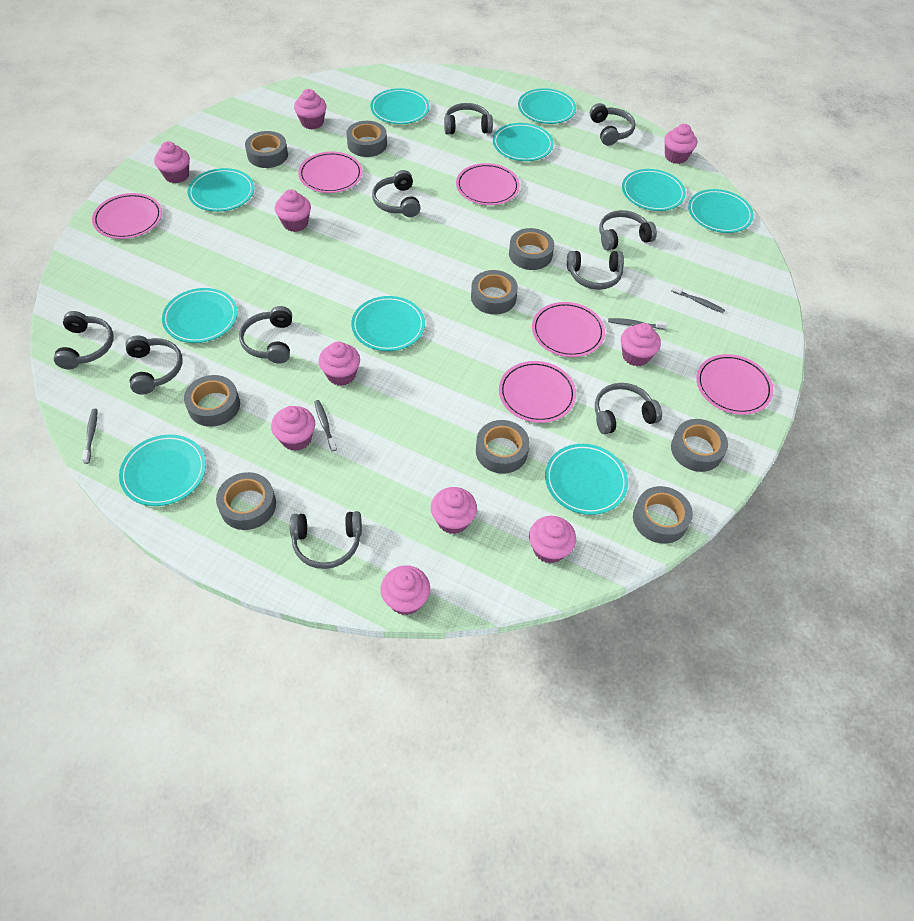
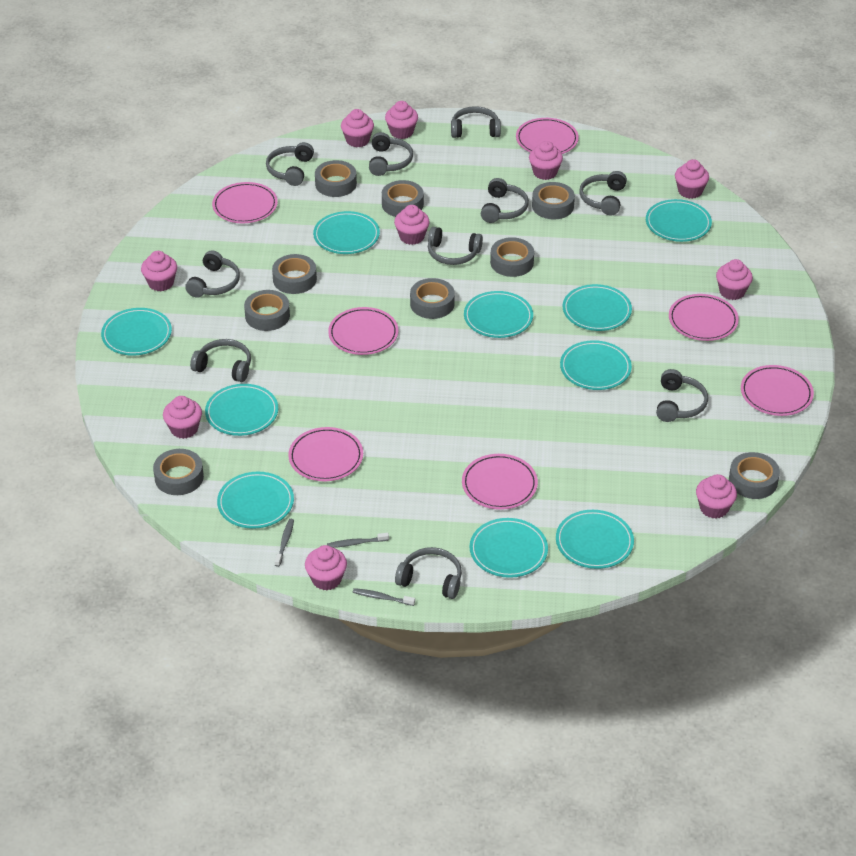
grey toothbrush: 4 -> 3
pink plate: 6 -> 7

